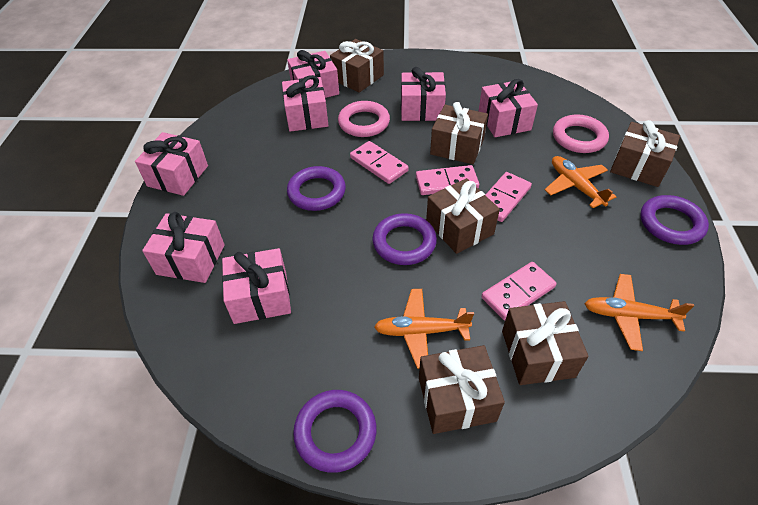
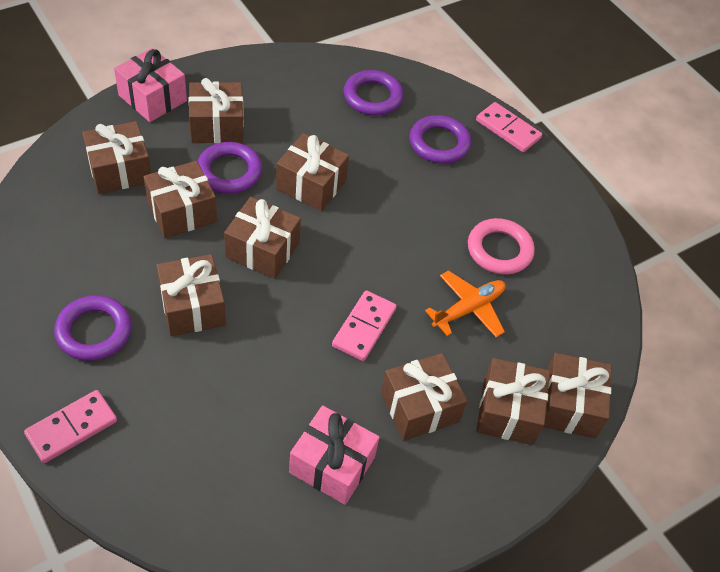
brown gift: 6 -> 9
orange plane: 3 -> 1
pink domino: 4 -> 3
pink gift: 7 -> 2
pink ring: 2 -> 1

